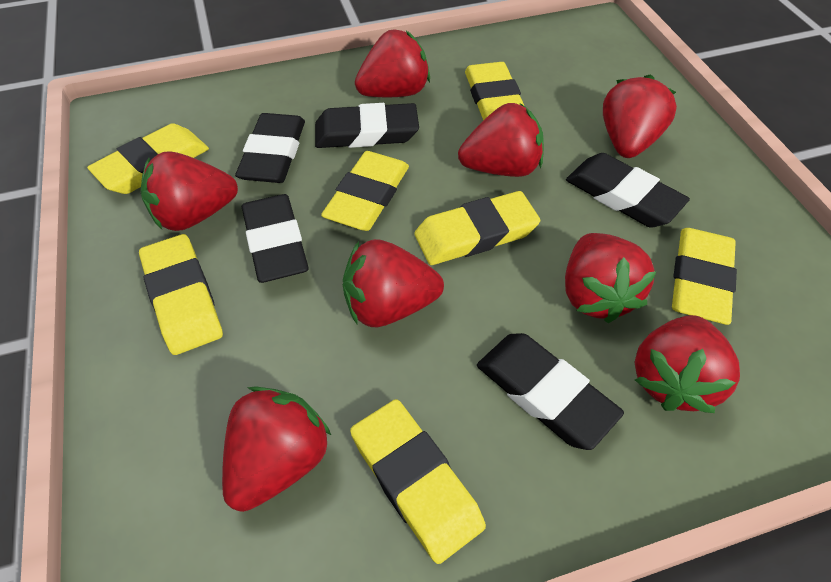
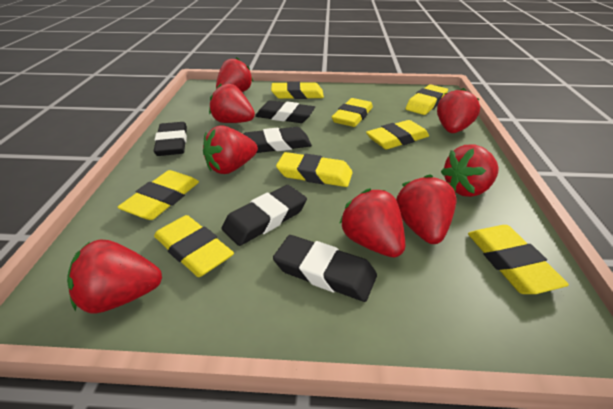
yellow eraser: 7 -> 8

